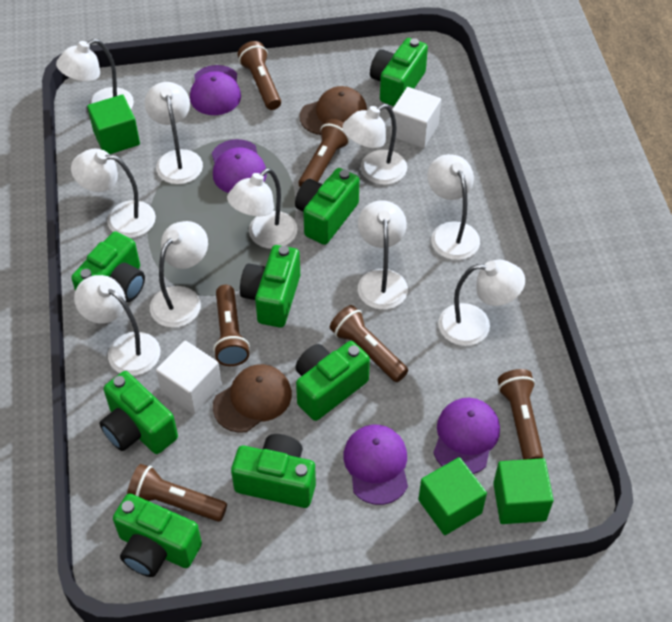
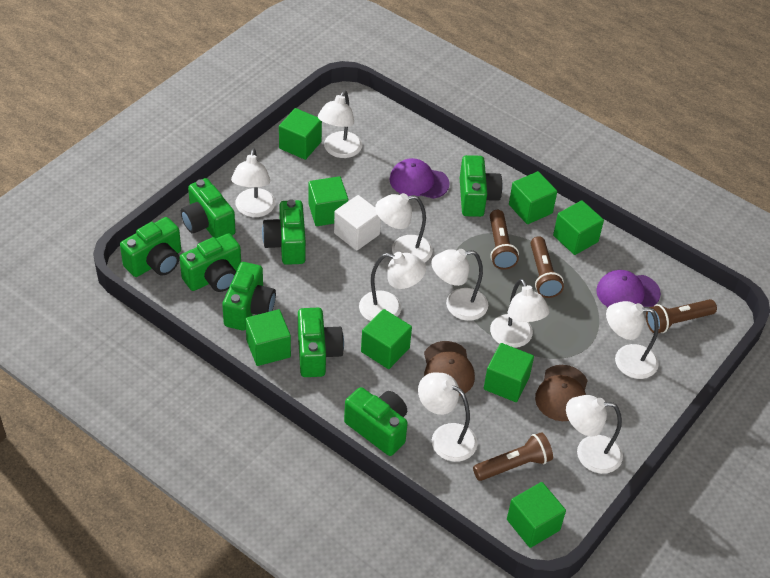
brown flashlight: 6 -> 4
green cube: 3 -> 8
purple cap: 4 -> 2
white cube: 2 -> 1
white lamp: 10 -> 9

